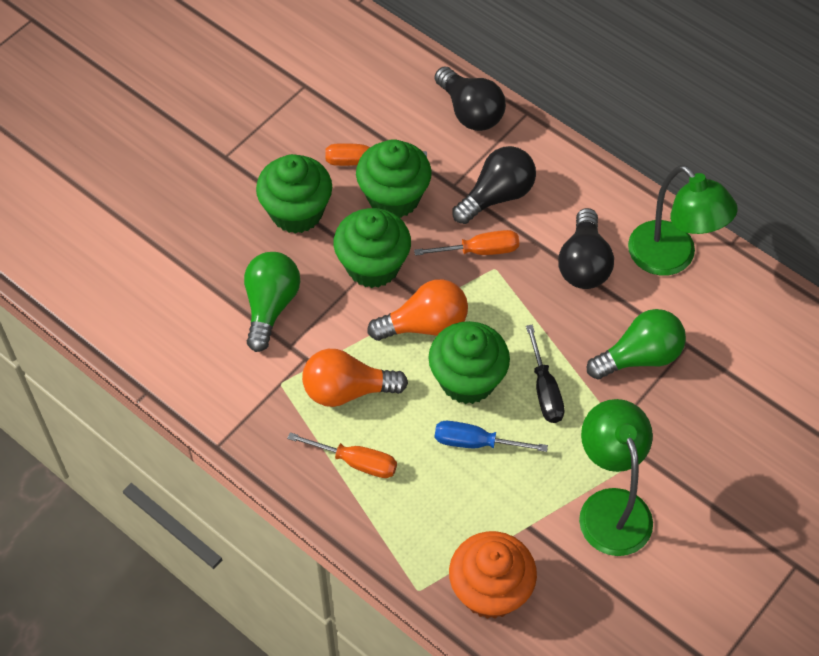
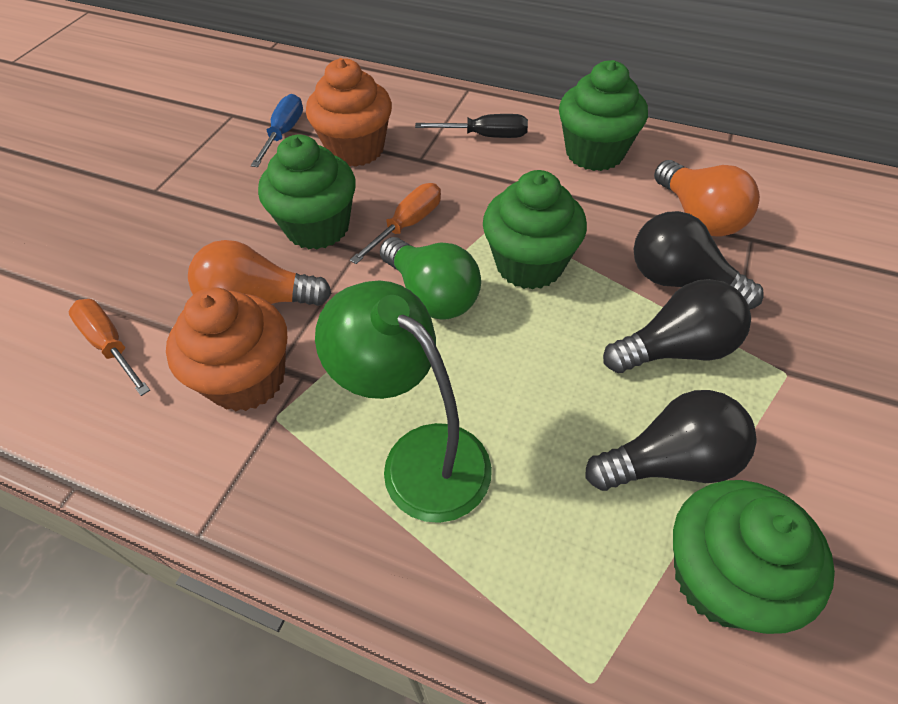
green lamp: 2 -> 1
green light bulb: 2 -> 1
orange cupcake: 1 -> 2
orange screwdriver: 3 -> 2

